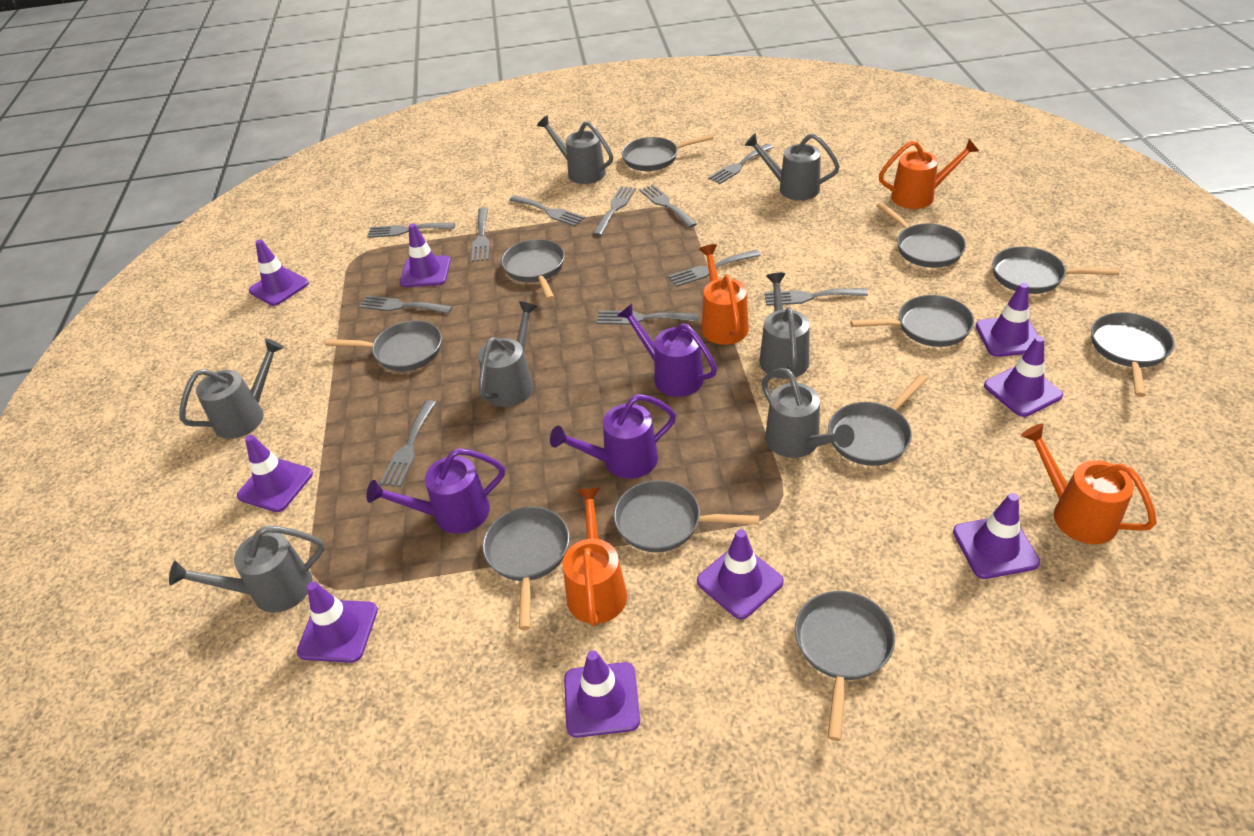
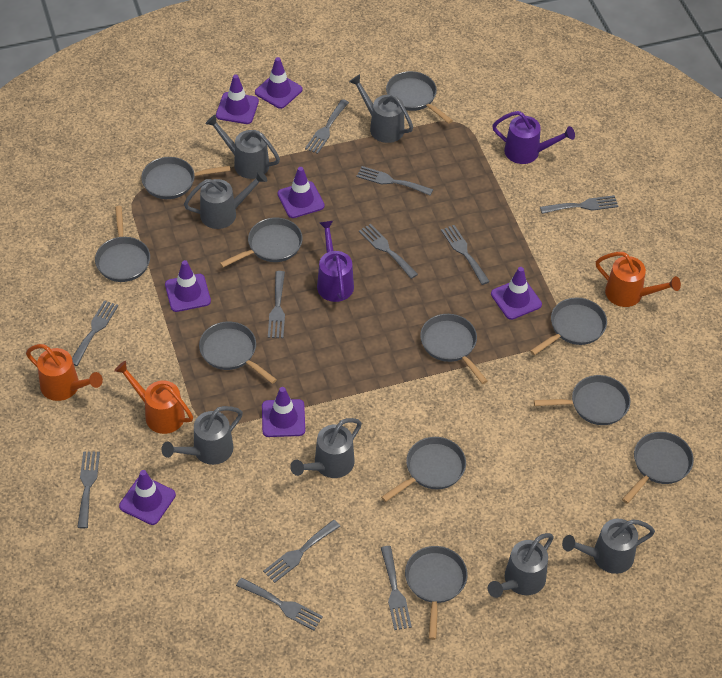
orange watering can: 4 -> 3
purple traffic cone: 9 -> 7
purple watering can: 3 -> 2

